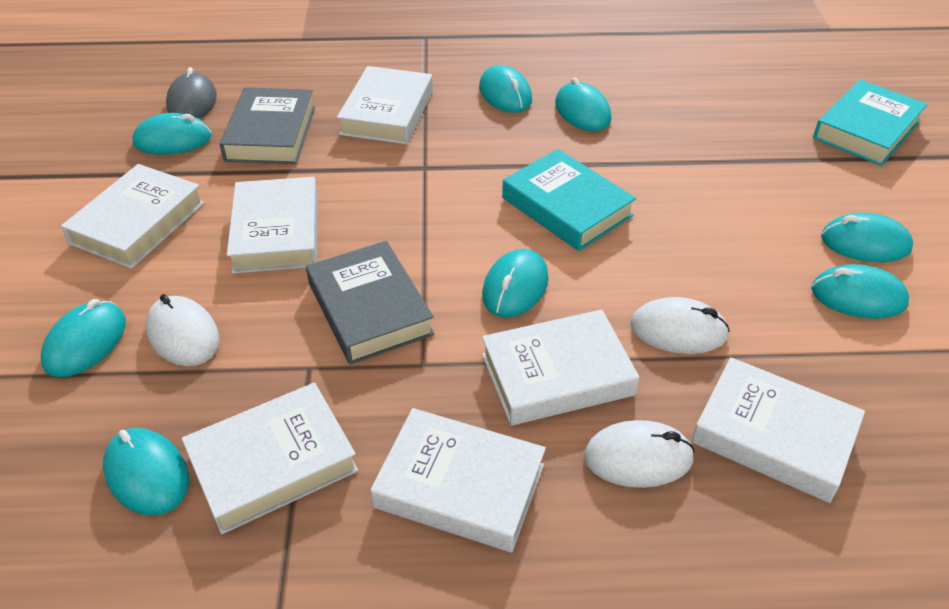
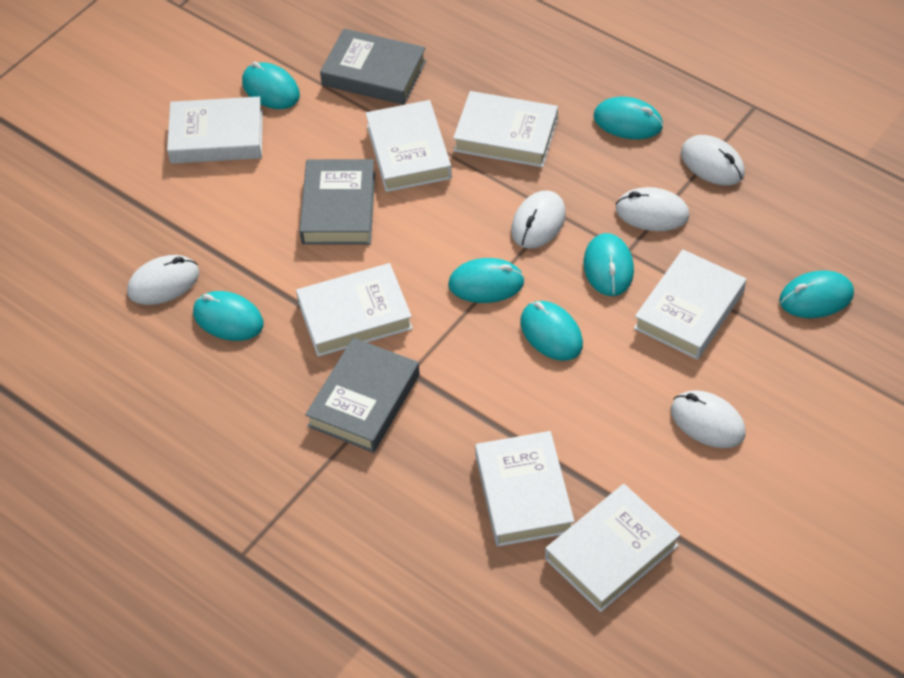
grey book: 2 -> 3
grey mouse: 1 -> 0
turquoise book: 2 -> 0
turquoise mouse: 8 -> 7
white mouse: 3 -> 5

